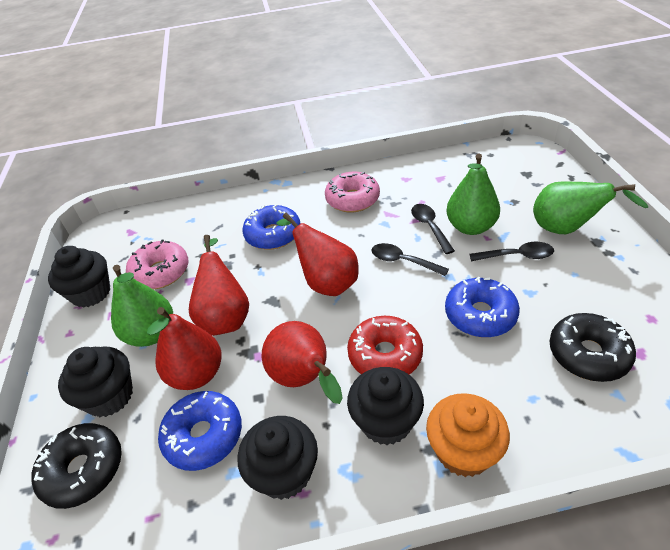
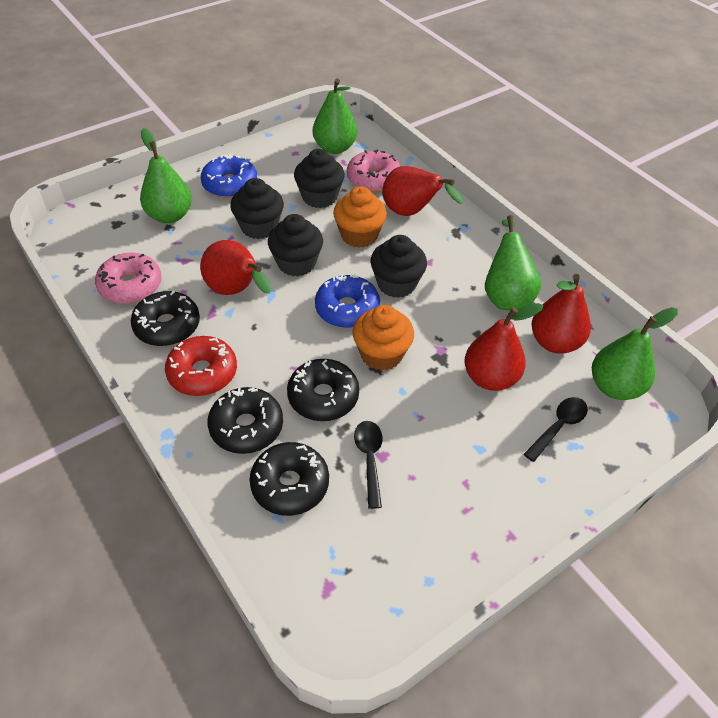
black donut: 2 -> 4
black spoon: 3 -> 2
blue donut: 3 -> 2
green pear: 3 -> 4
orange cupcake: 1 -> 2

